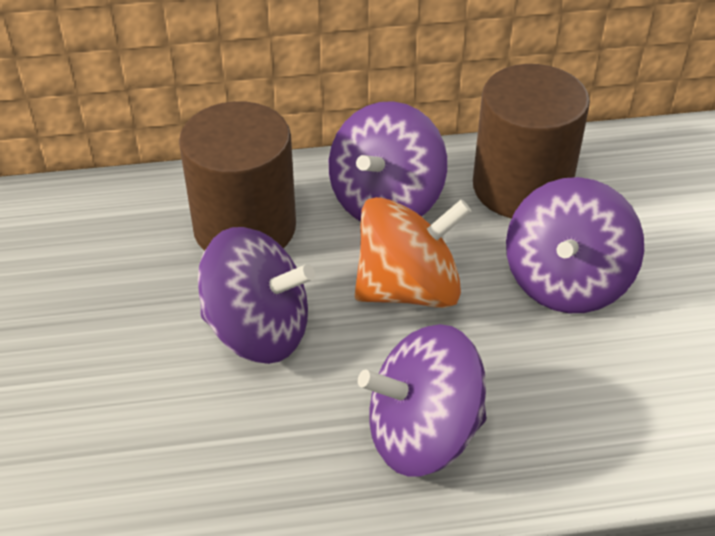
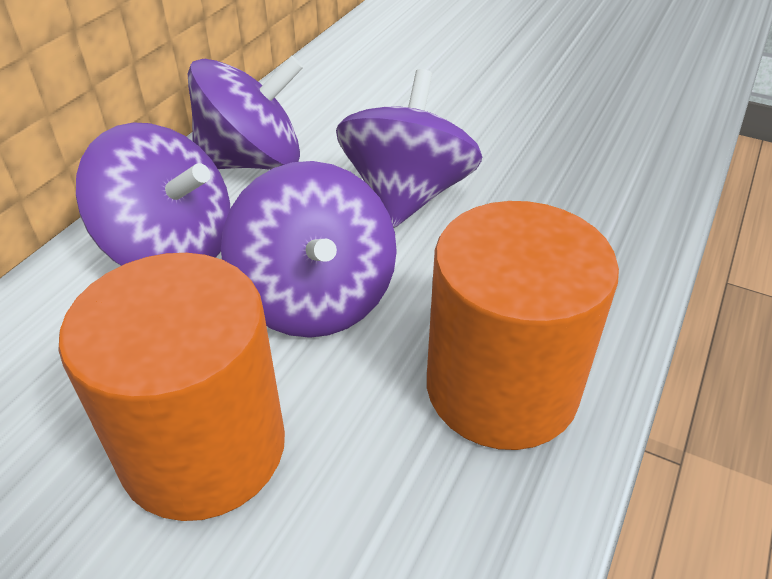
brown cylinder: 2 -> 0
orange cylinder: 0 -> 2
orange spinning top: 1 -> 0

